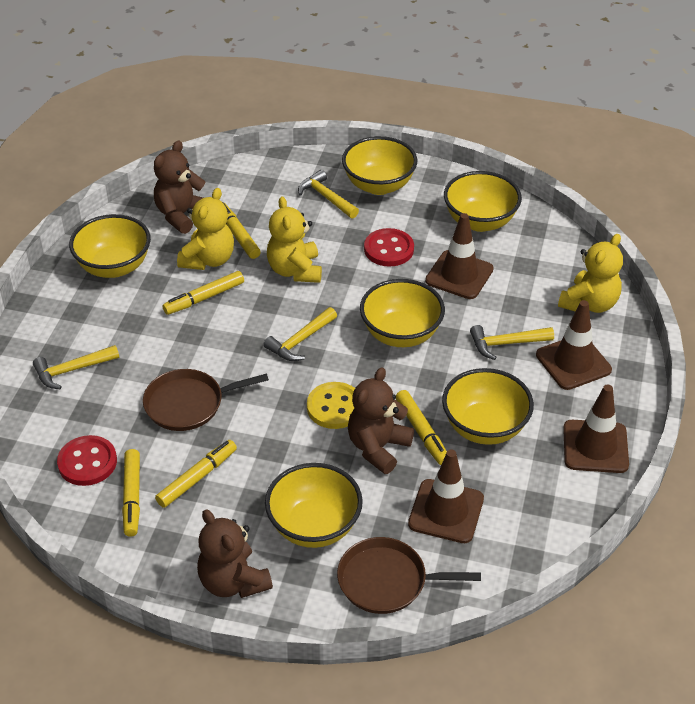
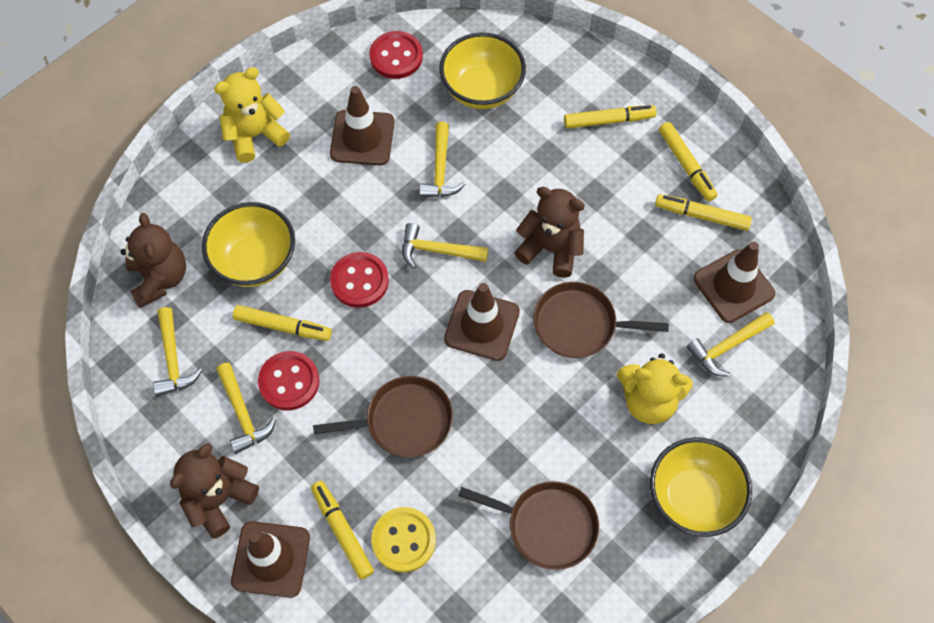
brown pan: 2 -> 3
red button: 2 -> 3
yellow bowl: 6 -> 3
yellow hammer: 4 -> 5
yellow teddy bear: 3 -> 2

